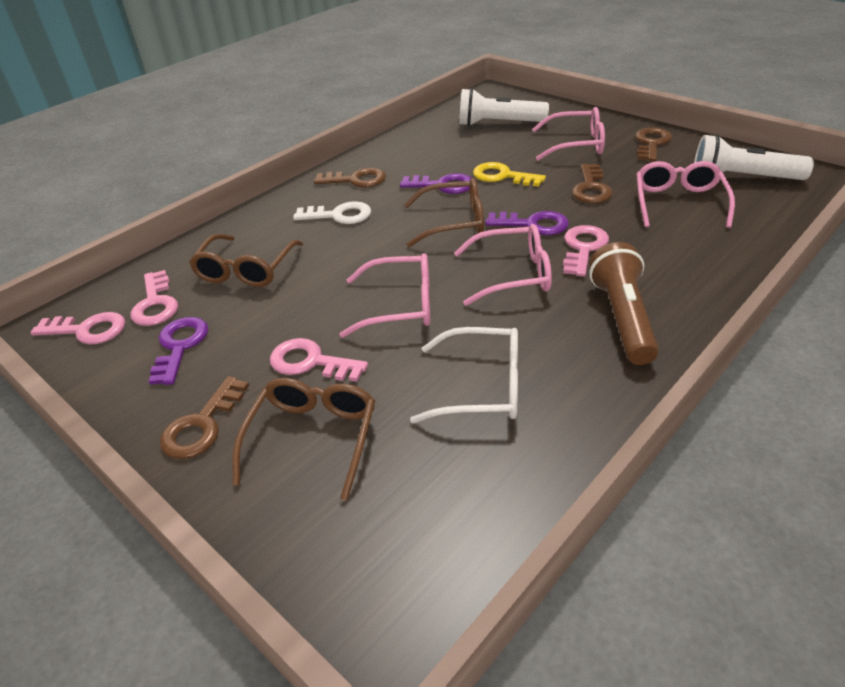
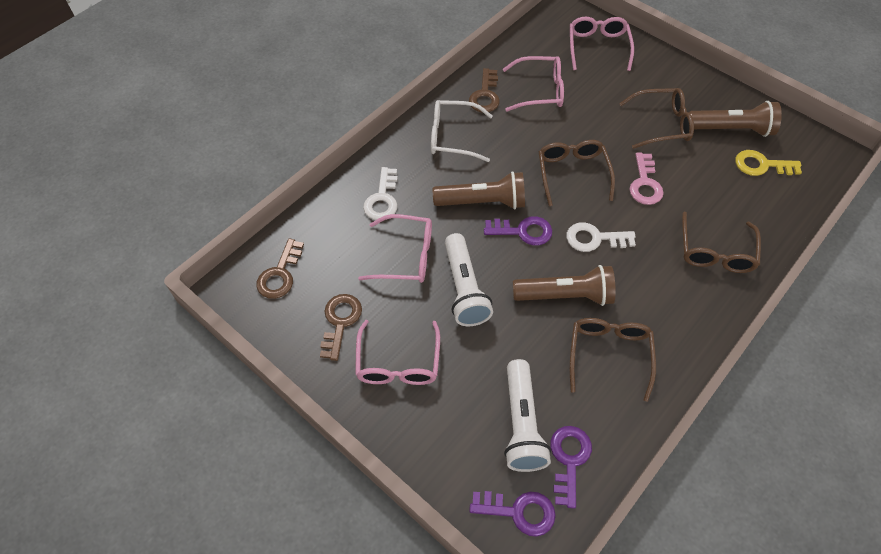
brown flashlight: 1 -> 3
brown glasses: 3 -> 4
brown key: 4 -> 3
pink key: 4 -> 1
white key: 1 -> 2

